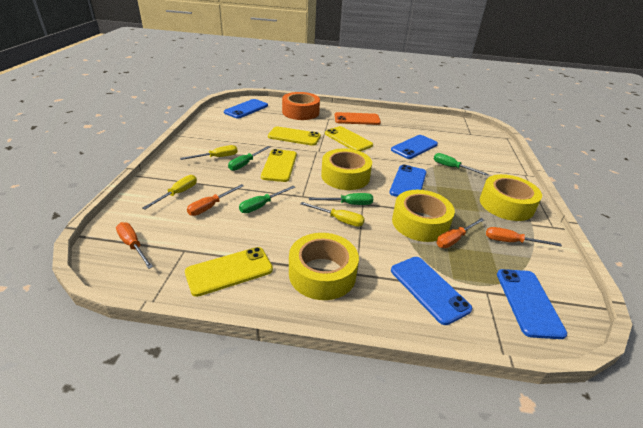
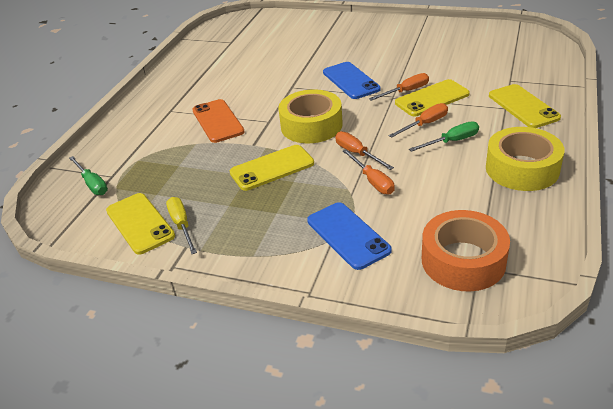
blue phone: 5 -> 2
green screwdriver: 4 -> 2
yellow screwdriver: 3 -> 1
yellow tape: 4 -> 2

